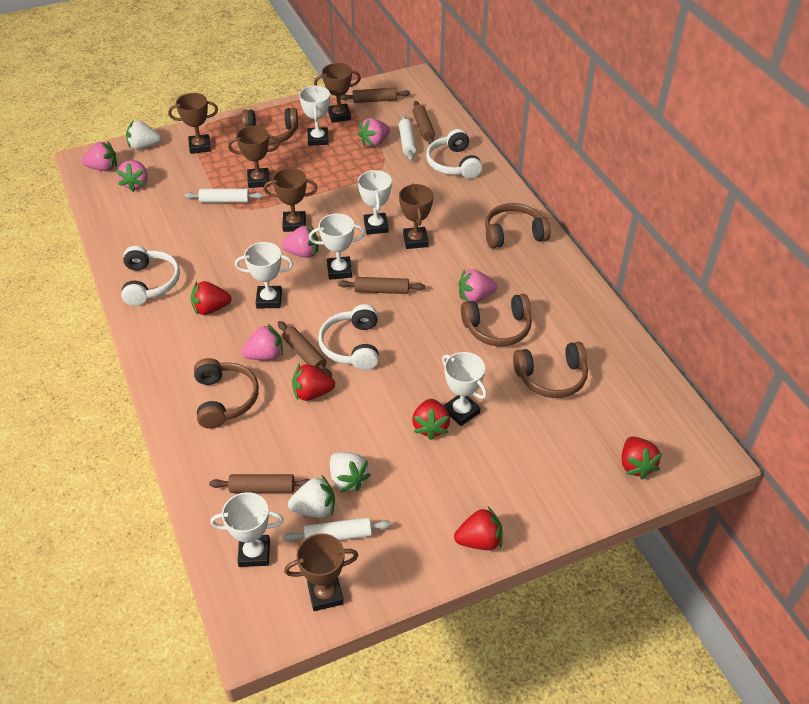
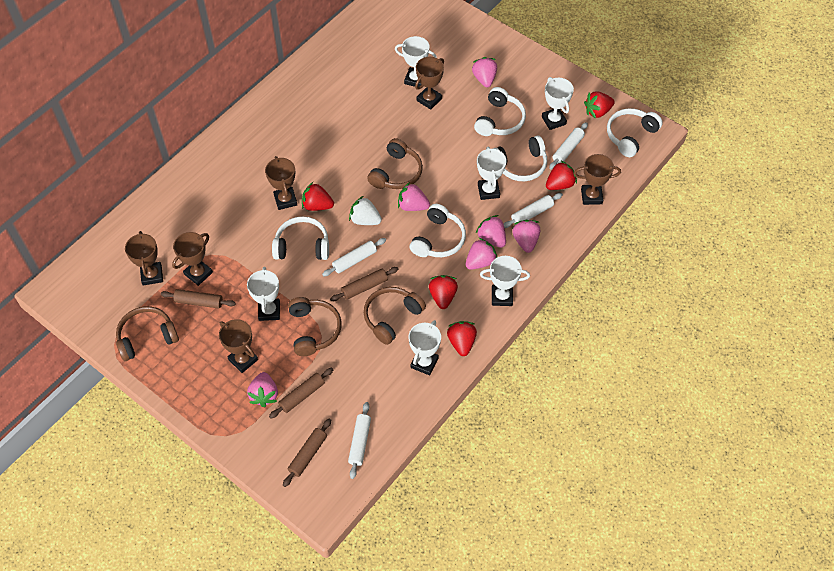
brown headphones: 5 -> 4
brown rolling pin: 5 -> 4
white headphones: 3 -> 5
white rolling pin: 3 -> 4
white strawberry: 3 -> 1

